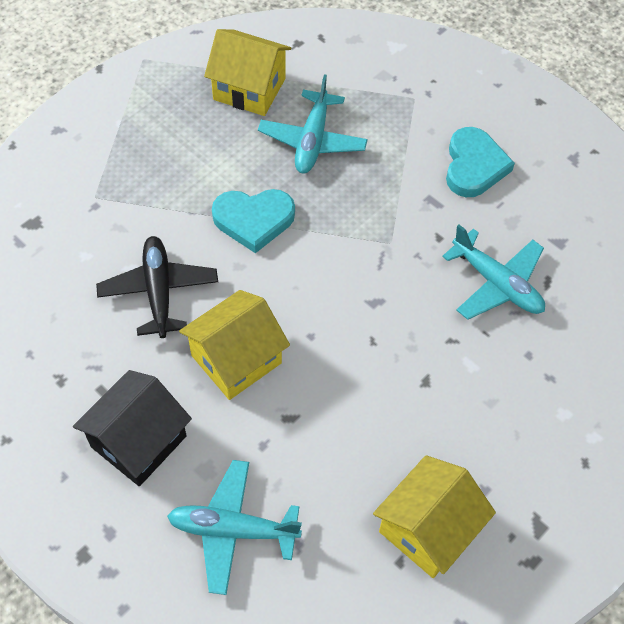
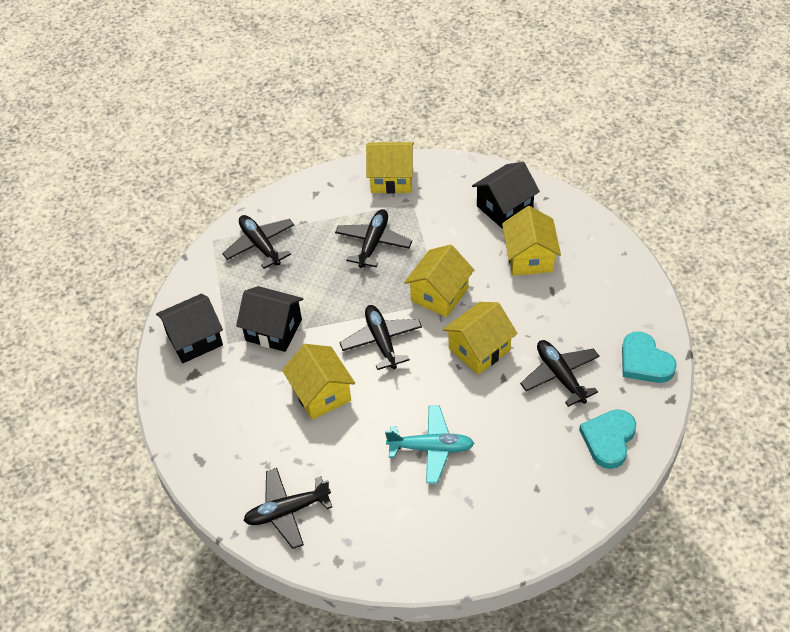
black house: 1 -> 3
black plane: 1 -> 5
turquoise plane: 3 -> 1
yellow house: 3 -> 5

